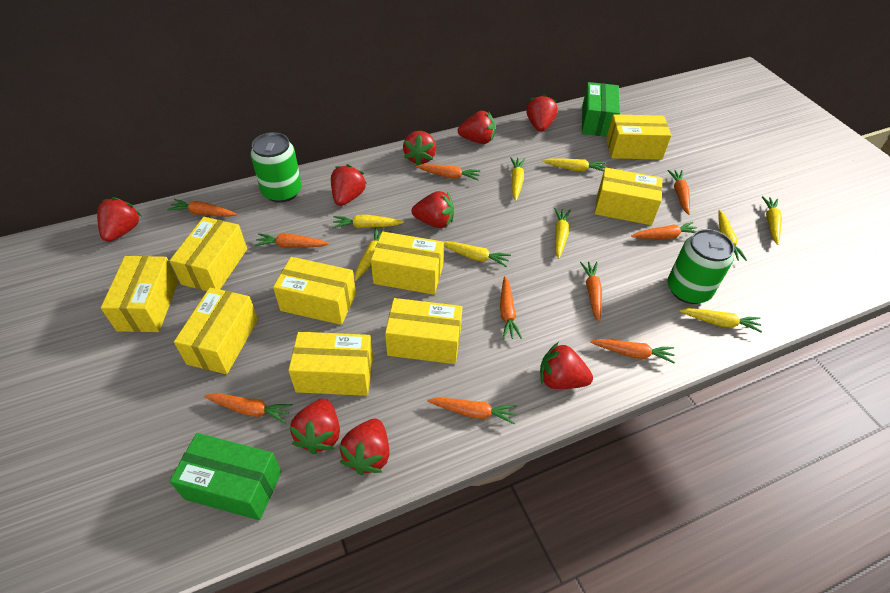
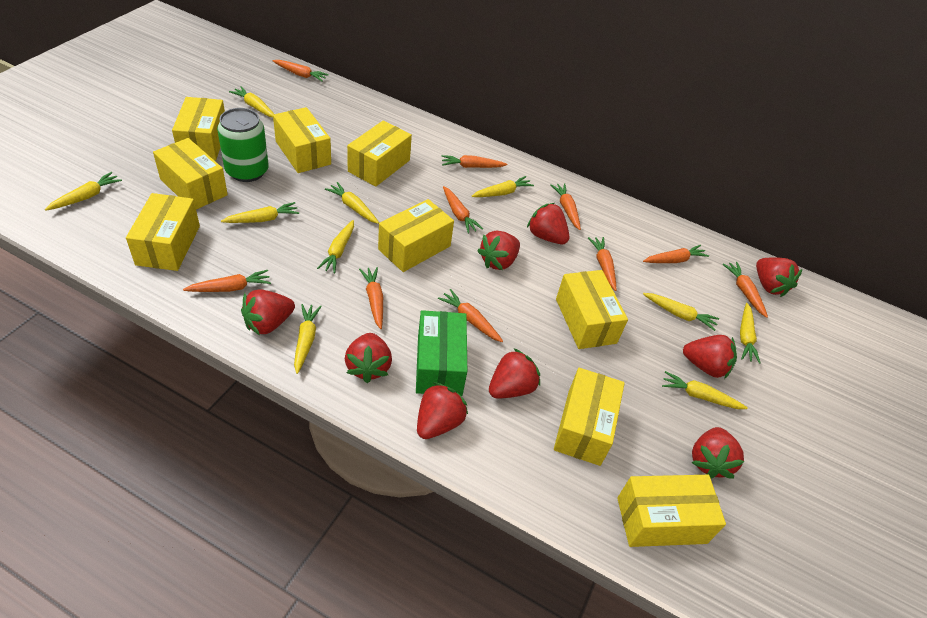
green box: 2 -> 1
green can: 2 -> 1
yellow carrot: 9 -> 10

